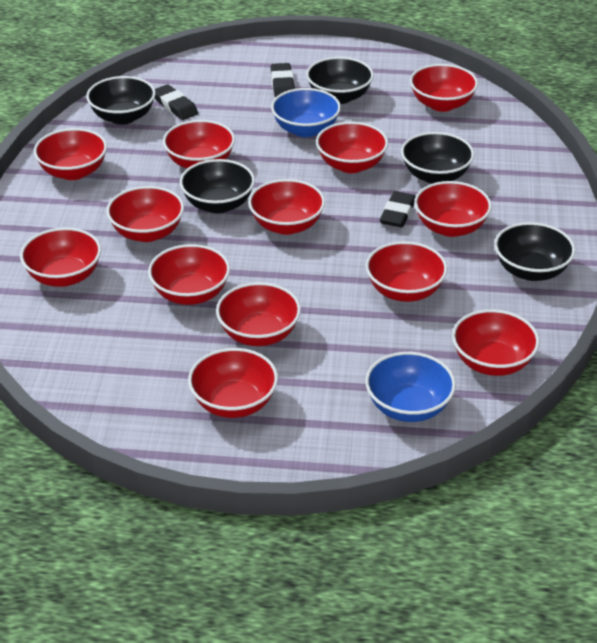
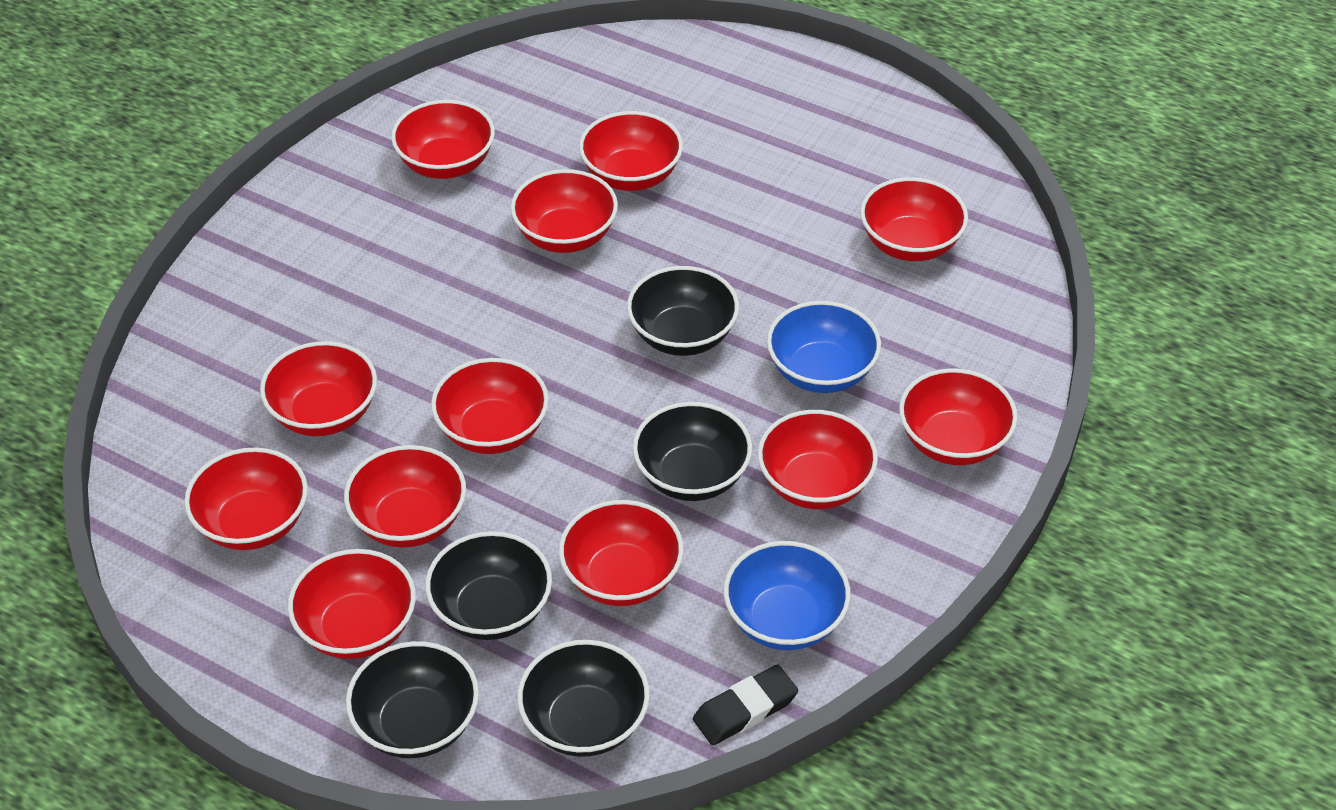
black eraser: 3 -> 1
red bowl: 13 -> 12

